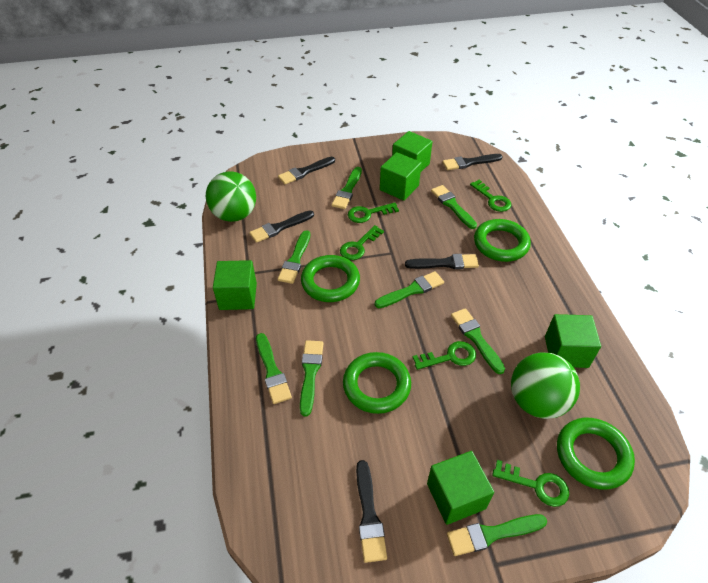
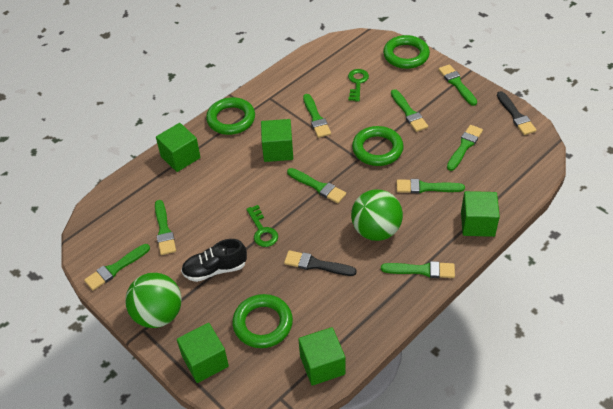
black brush: 5 -> 2
black shoe: 0 -> 1
green brush: 8 -> 9
green key: 5 -> 2

